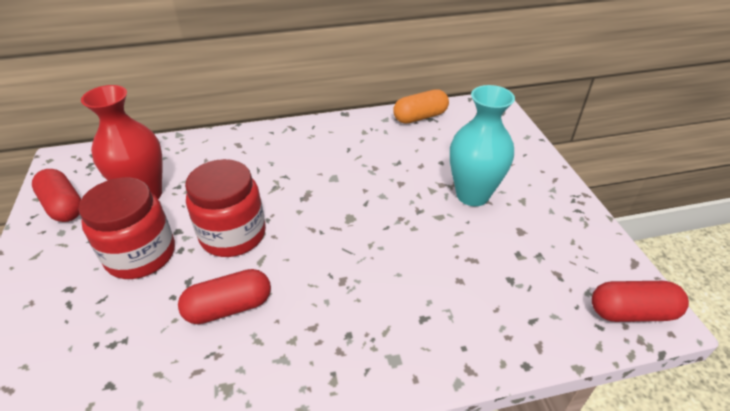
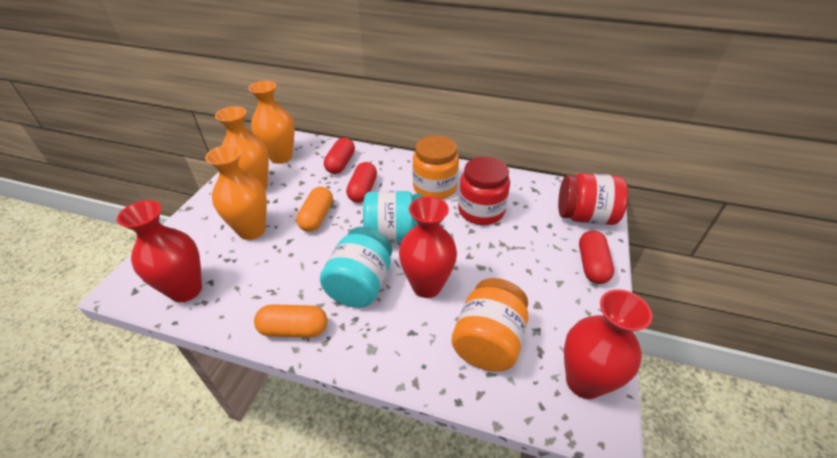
orange capsule: 1 -> 2
orange jar: 0 -> 2
orange vase: 0 -> 3
red vase: 1 -> 3
turquoise jar: 0 -> 2
turquoise vase: 1 -> 0

